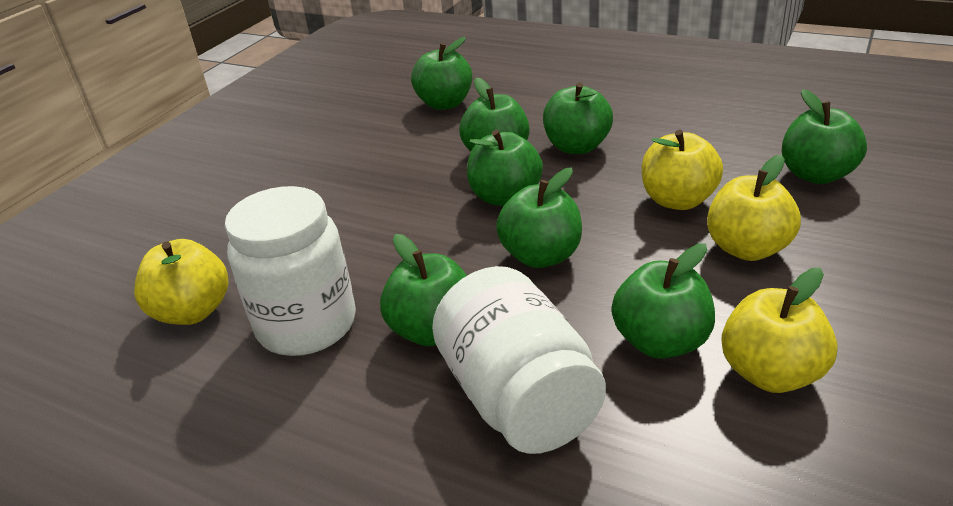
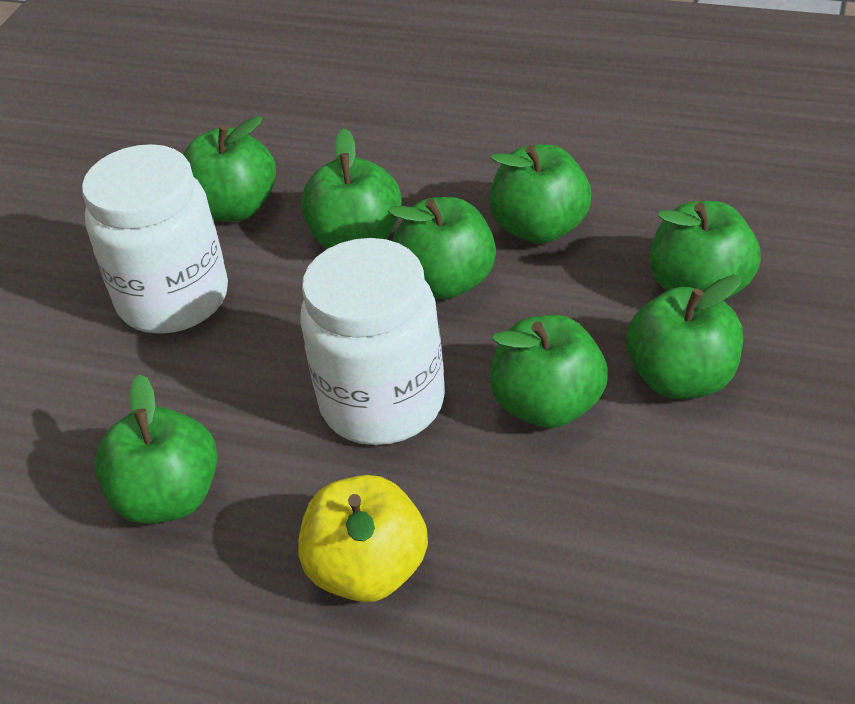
yellow apple: 4 -> 1

